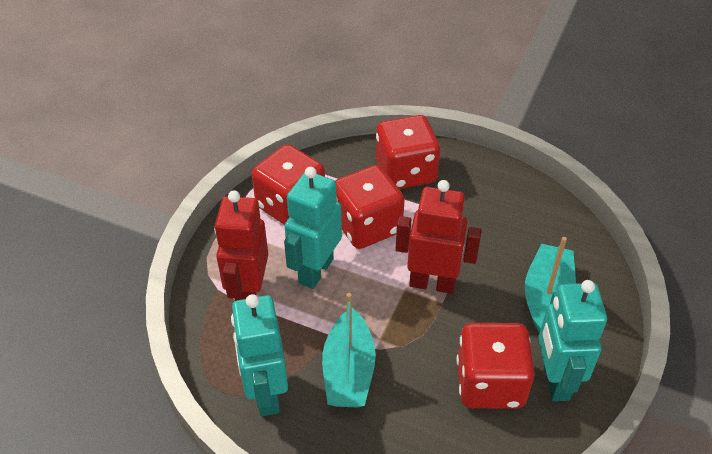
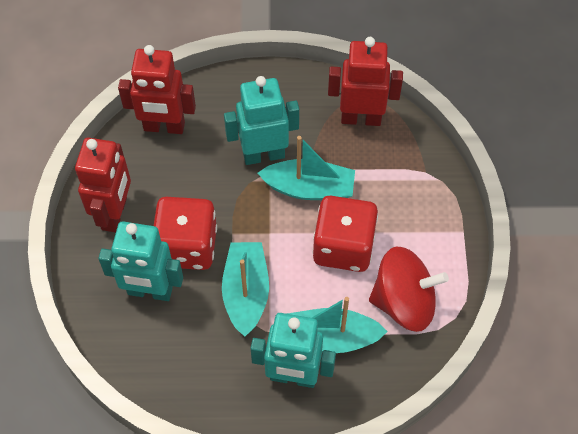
red dice: 4 -> 2
red robot: 2 -> 3
red spinning top: 0 -> 1
turquoise boat: 2 -> 3

